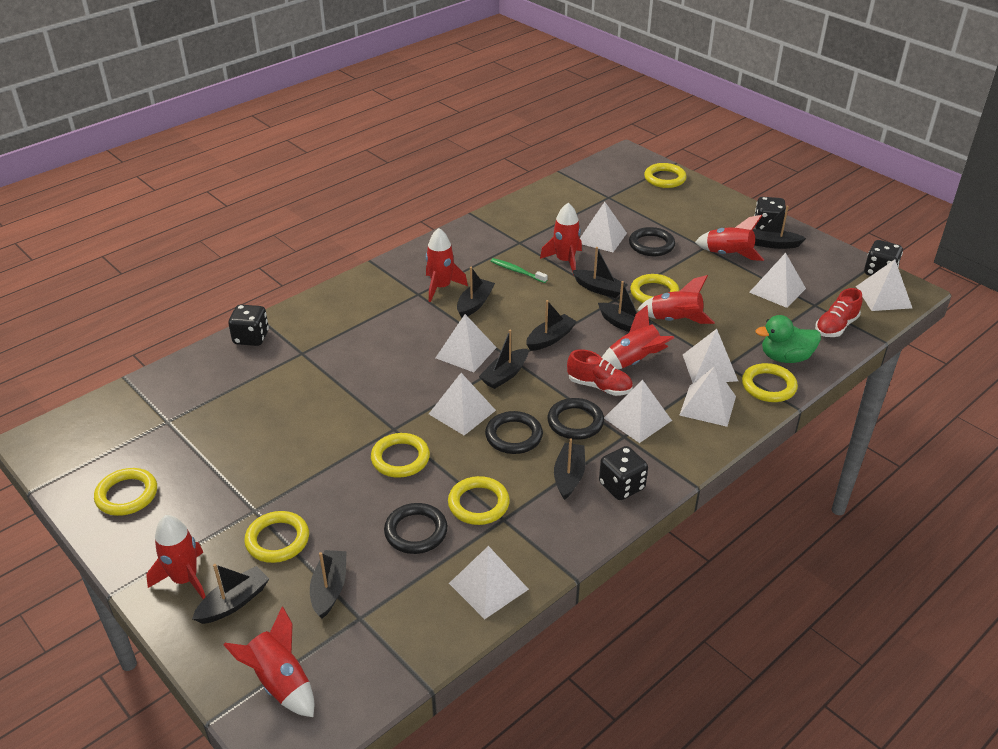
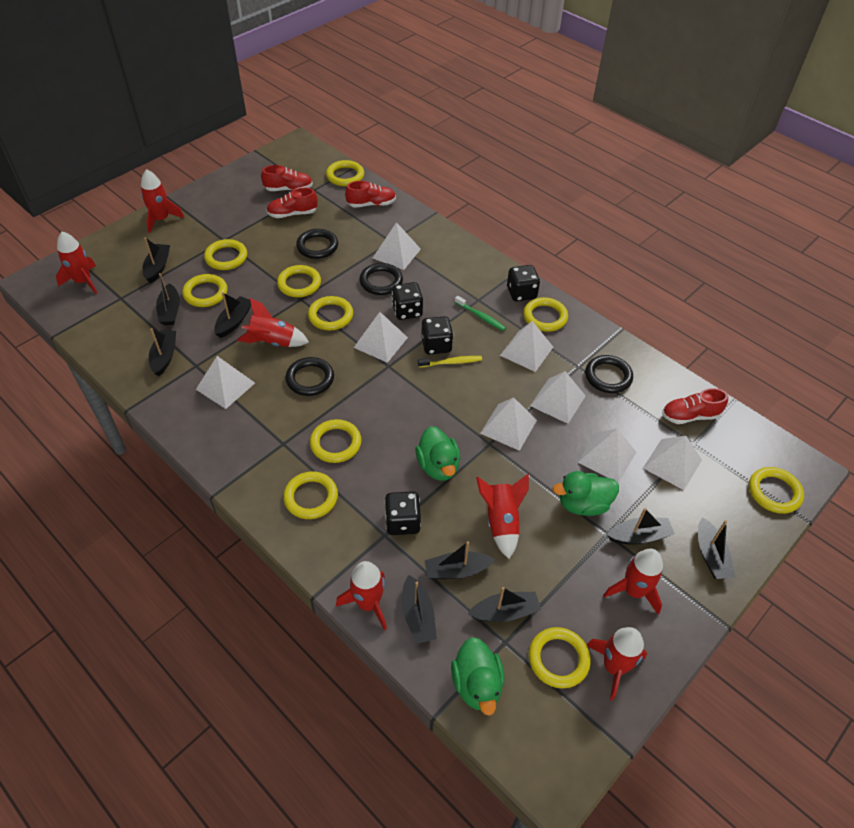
green duck: 1 -> 3
red shoe: 2 -> 4
white pyramid: 9 -> 8
yellow ring: 7 -> 10
yellow toothbrush: 0 -> 1

